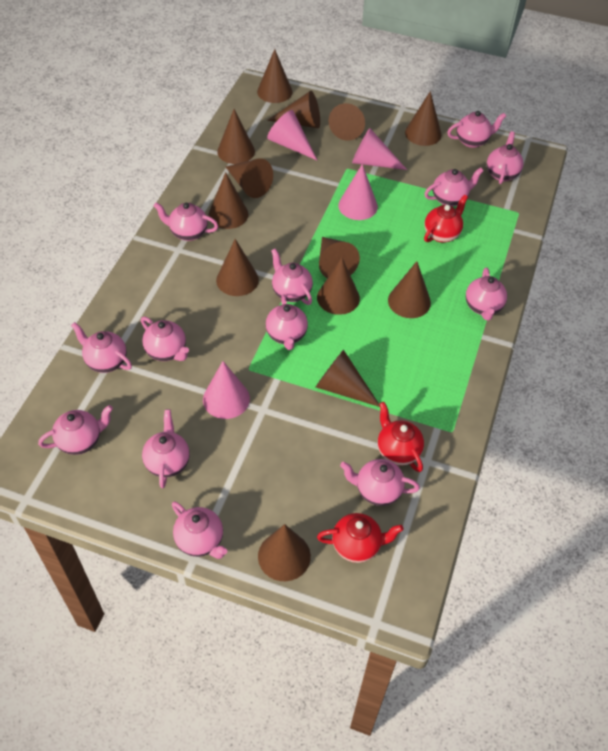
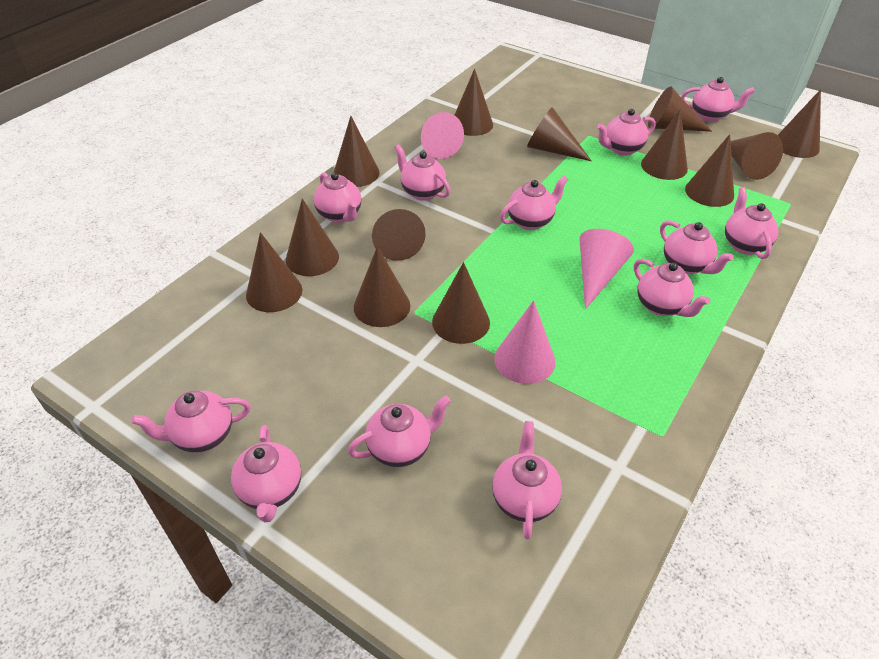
pink cone: 4 -> 3
pink teapot: 13 -> 12
red teapot: 3 -> 0

